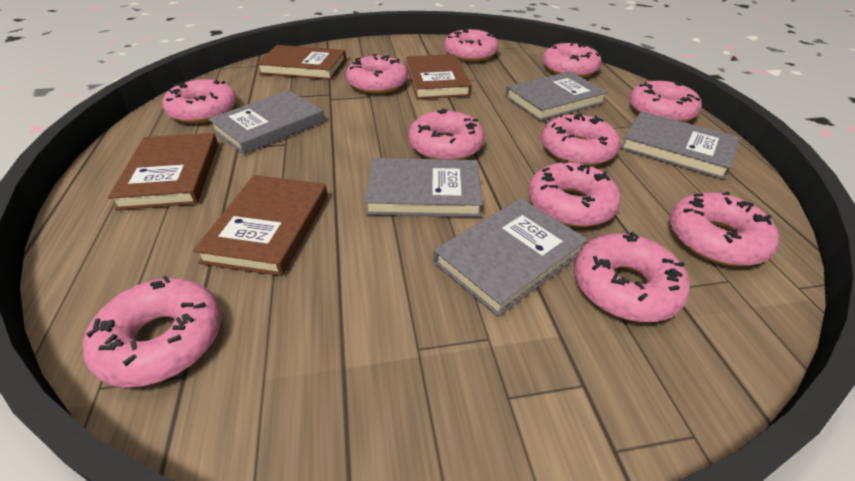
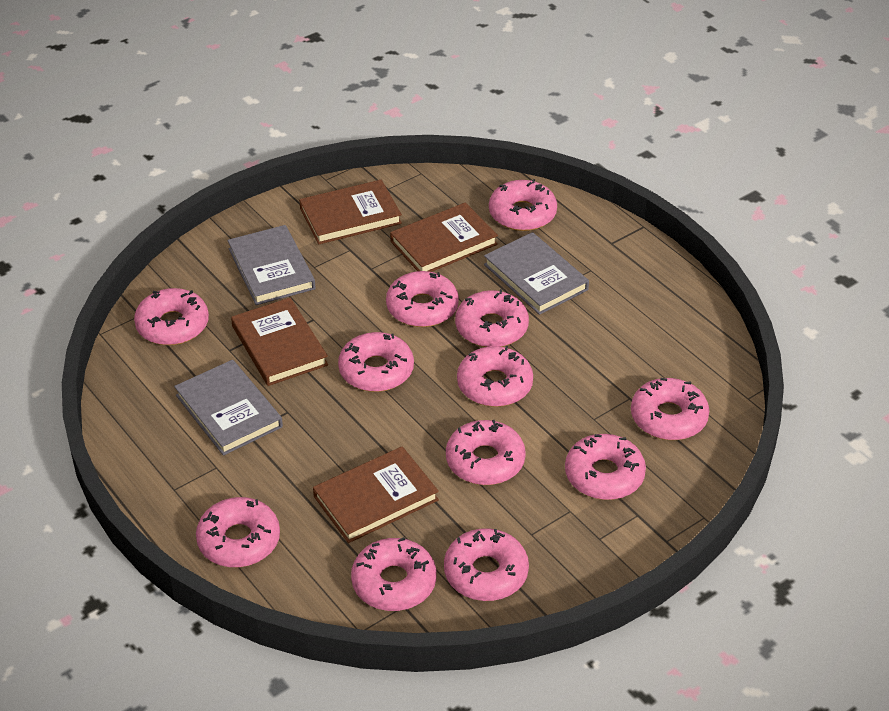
grey book: 5 -> 3
pink donut: 11 -> 12

